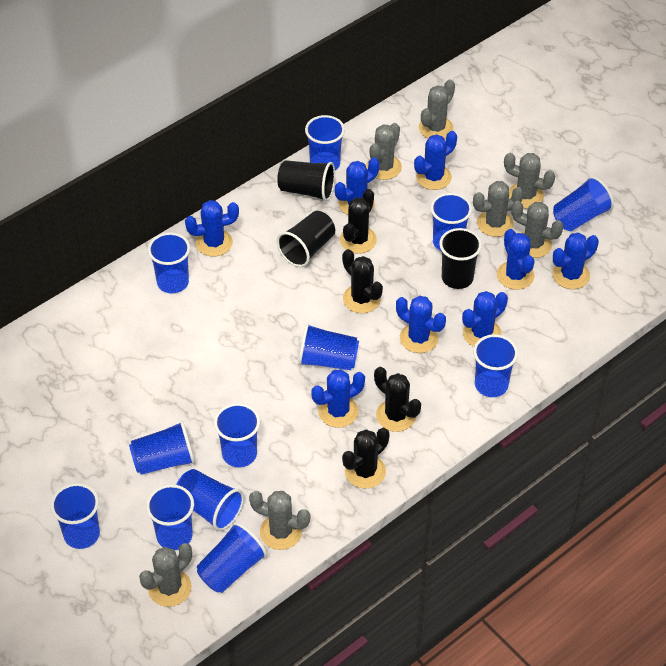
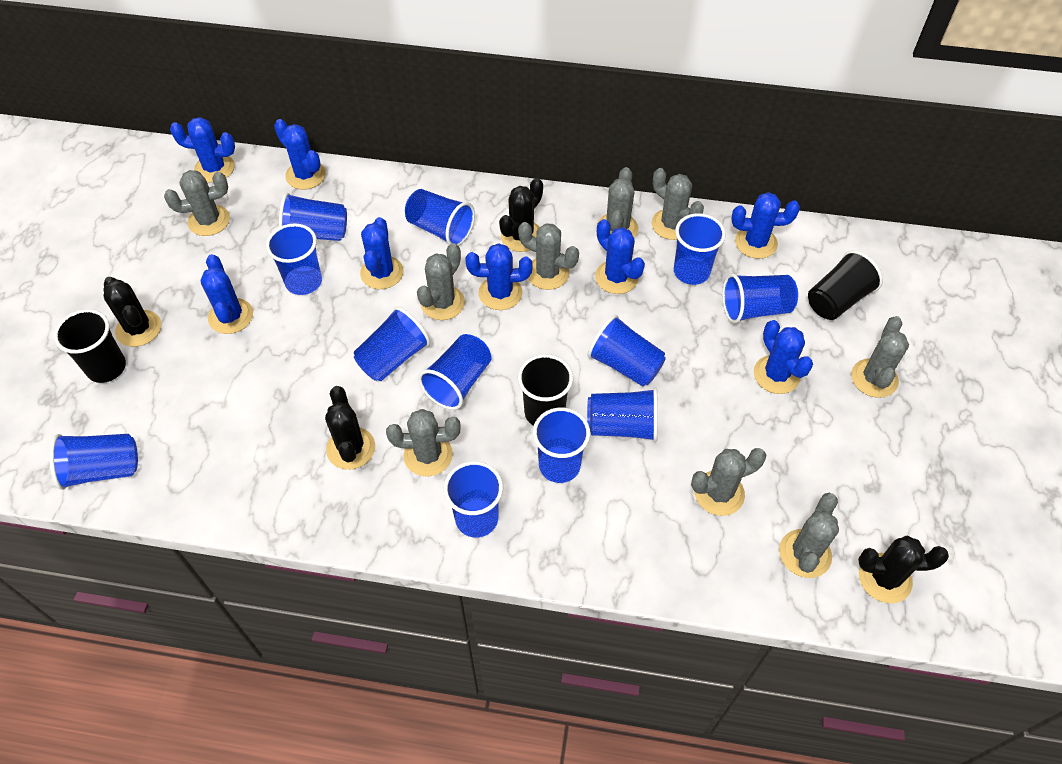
grey cactus: 7 -> 9

